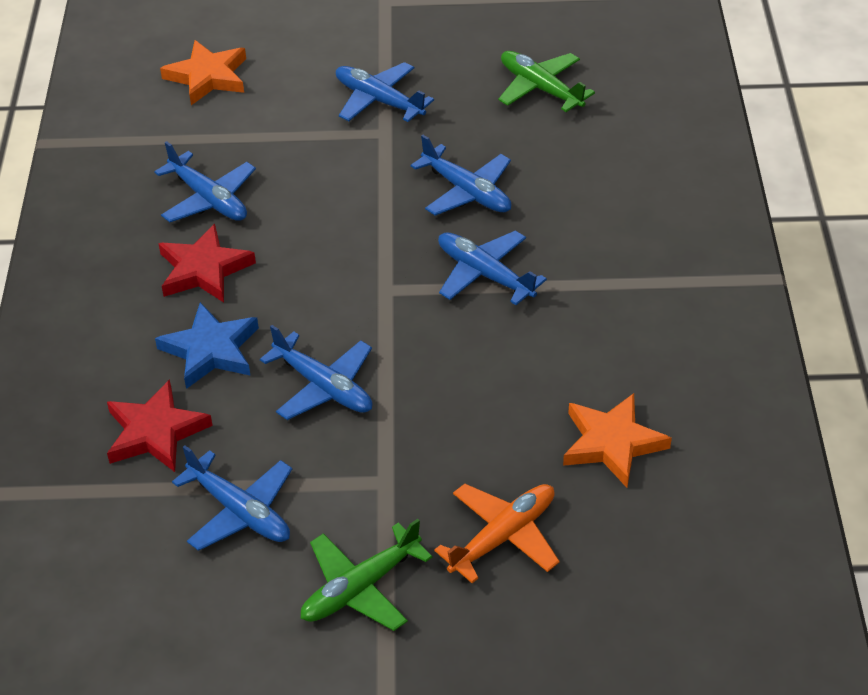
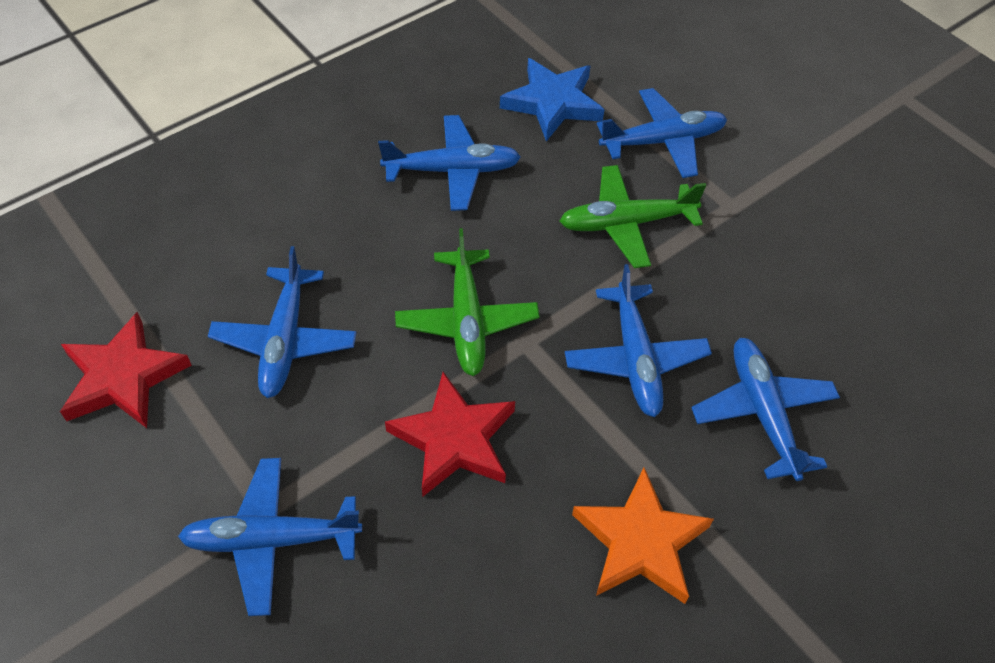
orange plane: 1 -> 0
orange star: 2 -> 1

